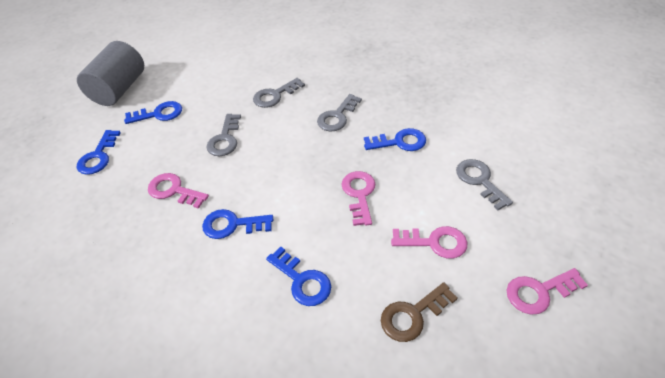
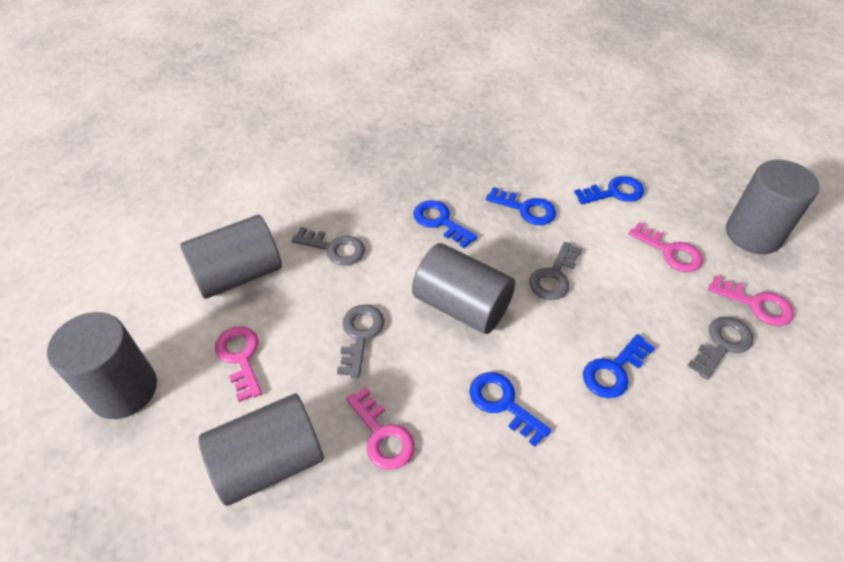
brown key: 1 -> 0
grey cylinder: 1 -> 5

